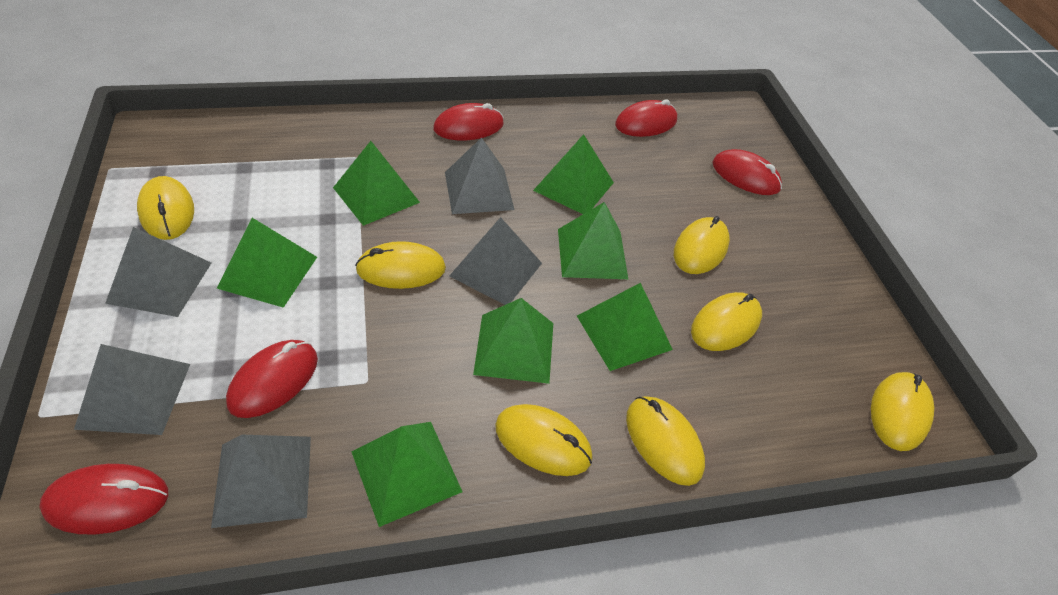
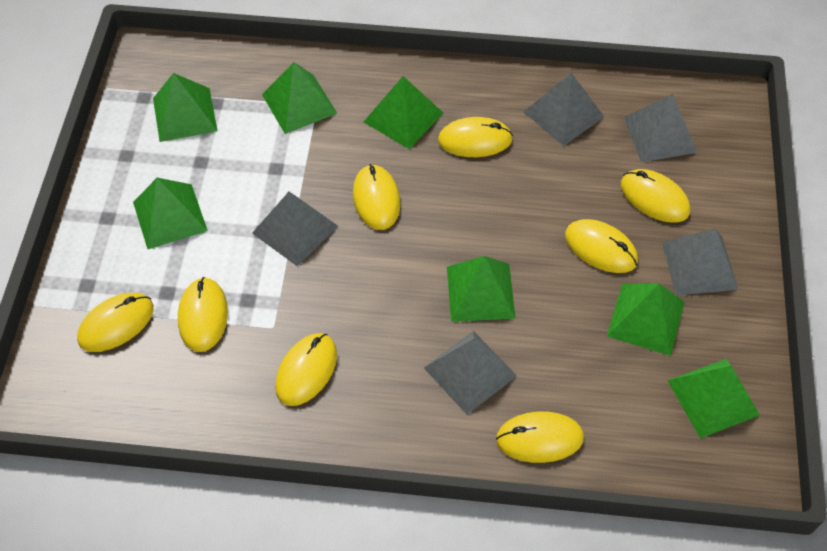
red mouse: 5 -> 0
yellow mouse: 7 -> 8

